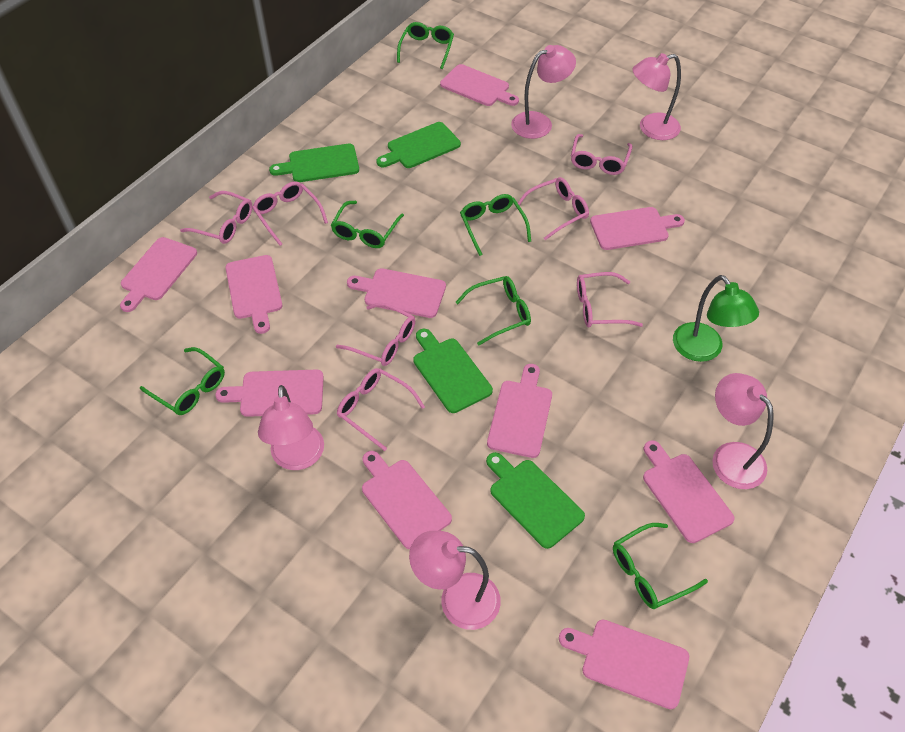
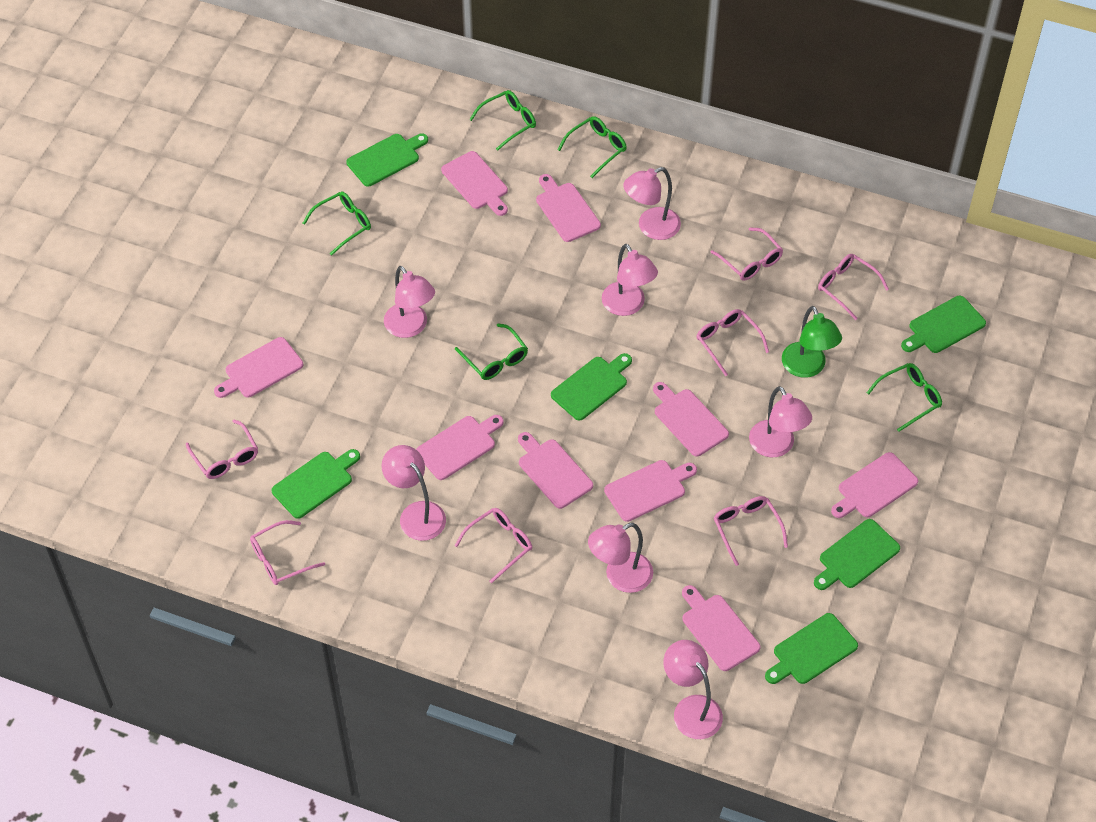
green cutting board: 4 -> 6
green glasses: 6 -> 5
pink cutting board: 10 -> 9
pink lamp: 5 -> 7

